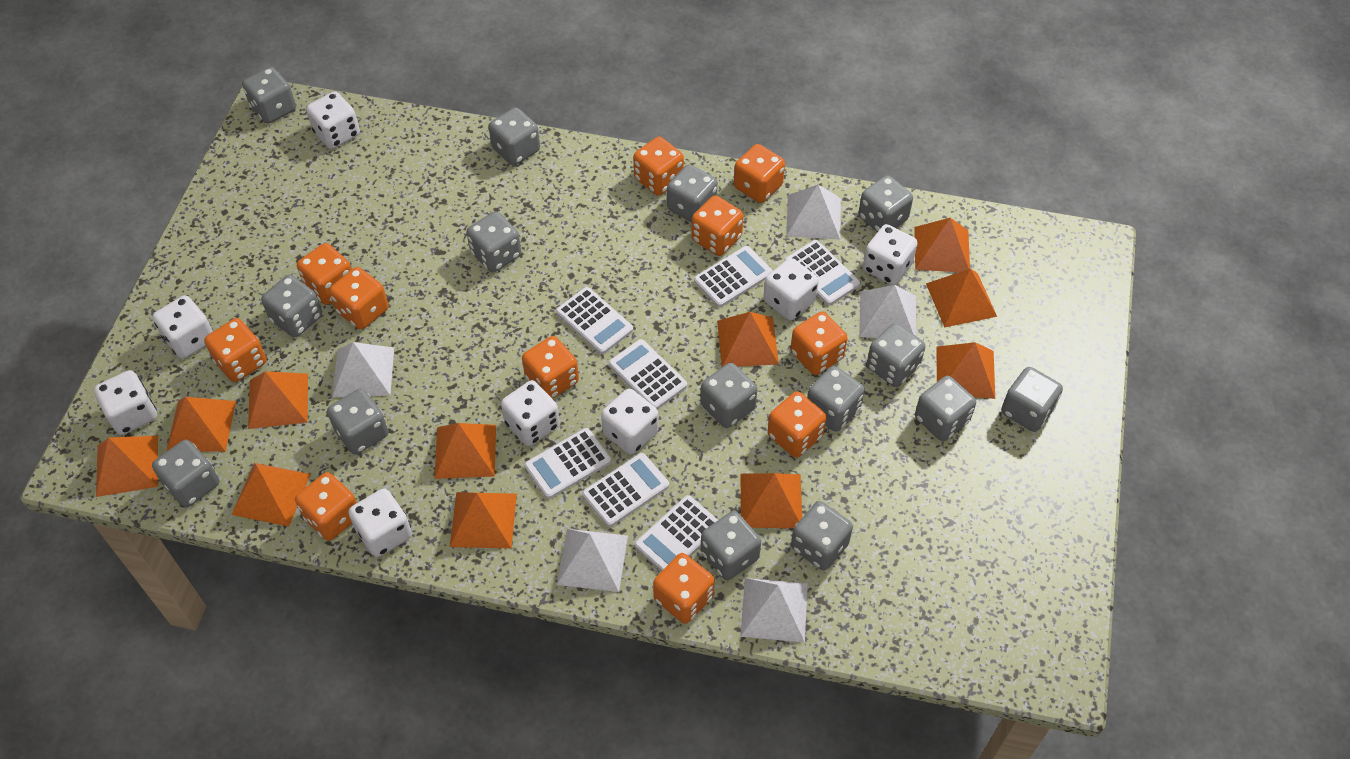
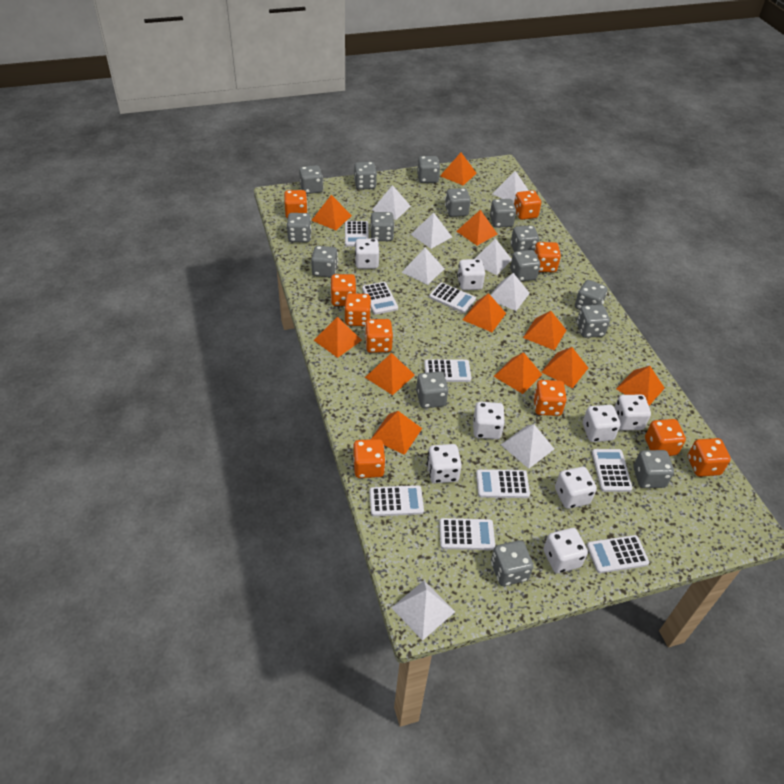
orange dice: 11 -> 10
white calculator: 7 -> 9
white pyramid: 5 -> 8

